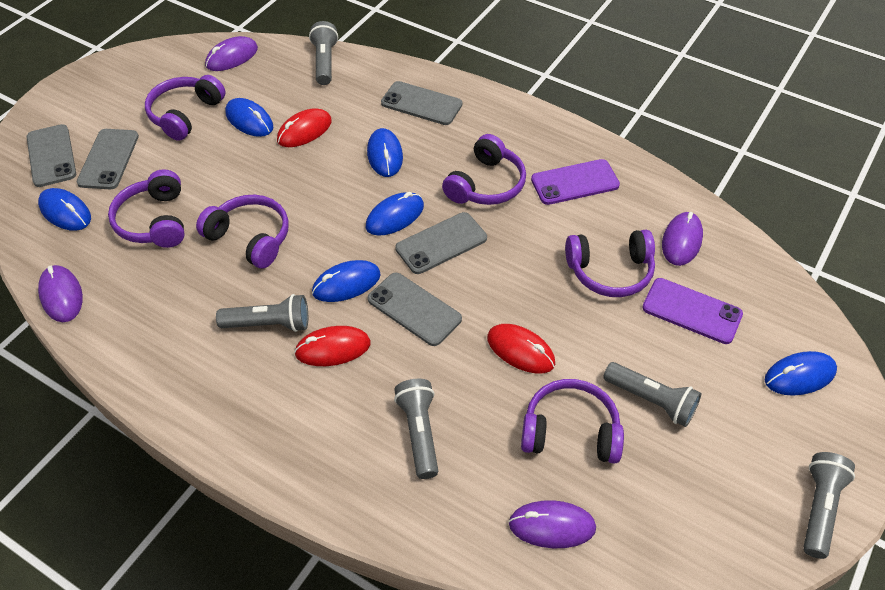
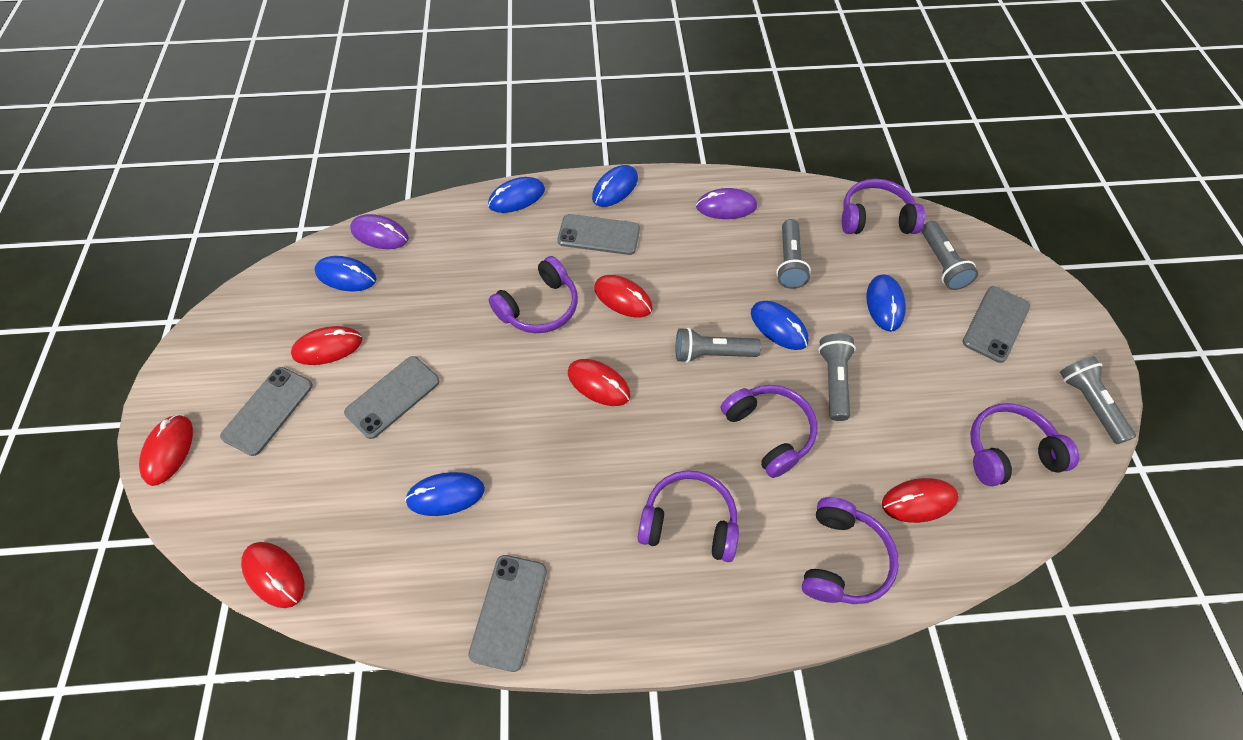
purple mouse: 4 -> 2
purple phone: 2 -> 0
red mouse: 3 -> 6

